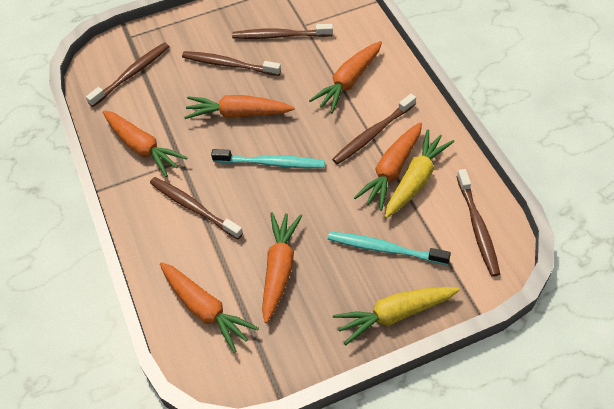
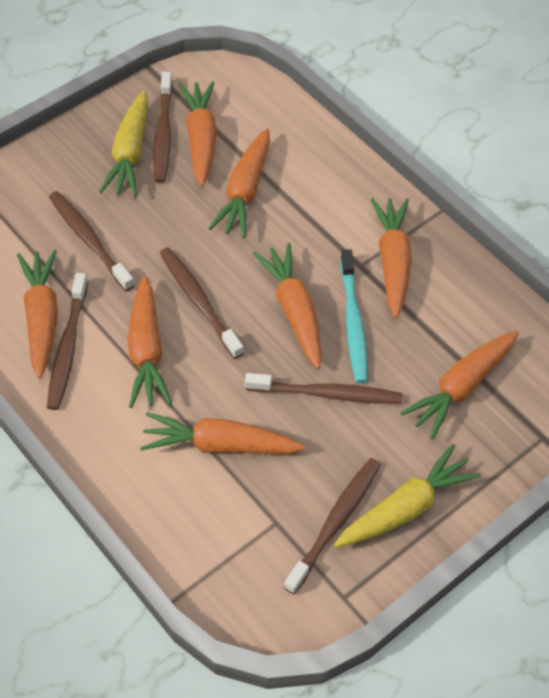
orange carrot: 6 -> 8
turquoise toothbrush: 2 -> 1

